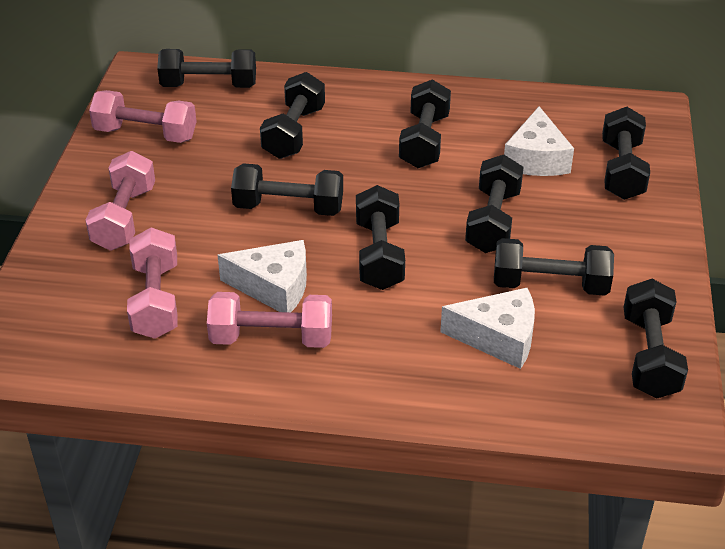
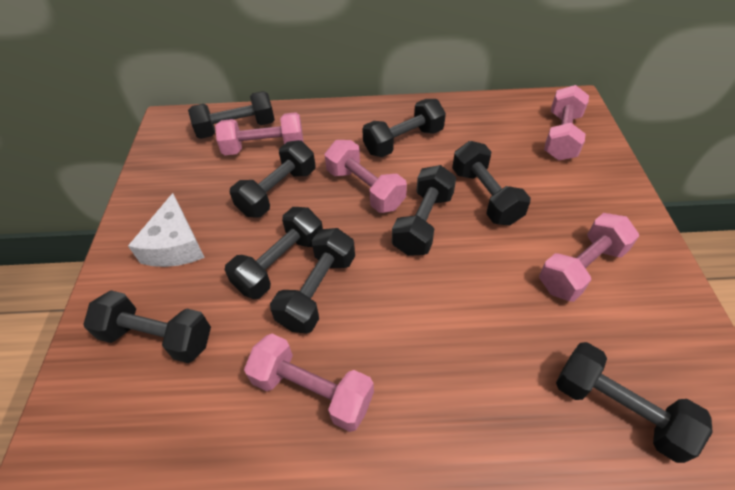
pink dumbbell: 4 -> 5
white cheese: 3 -> 1

